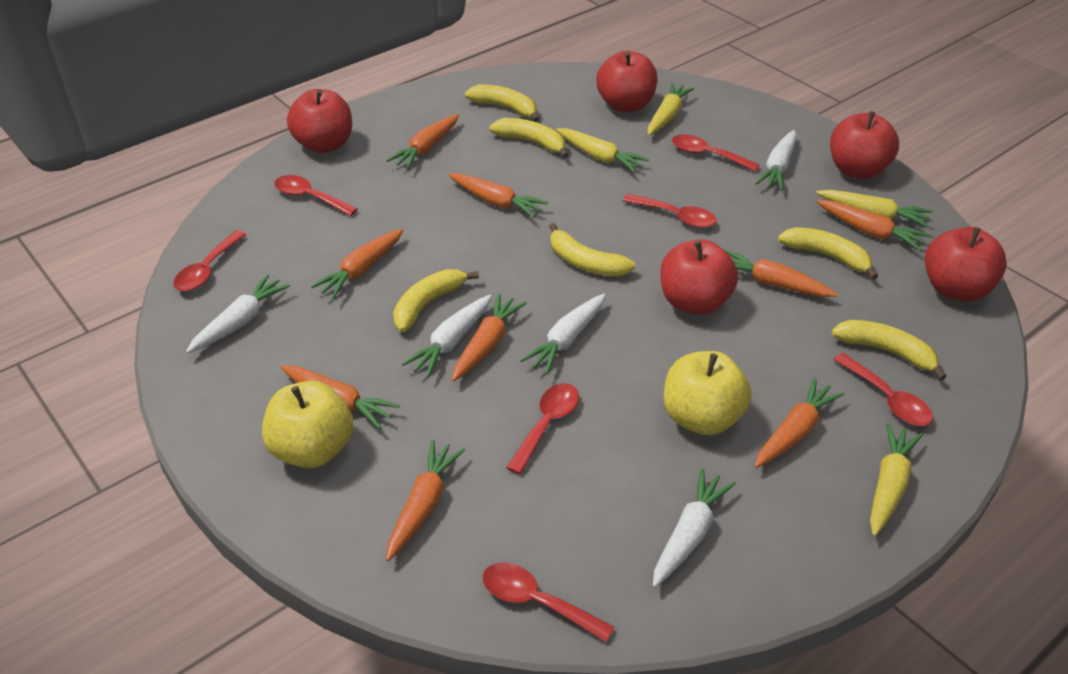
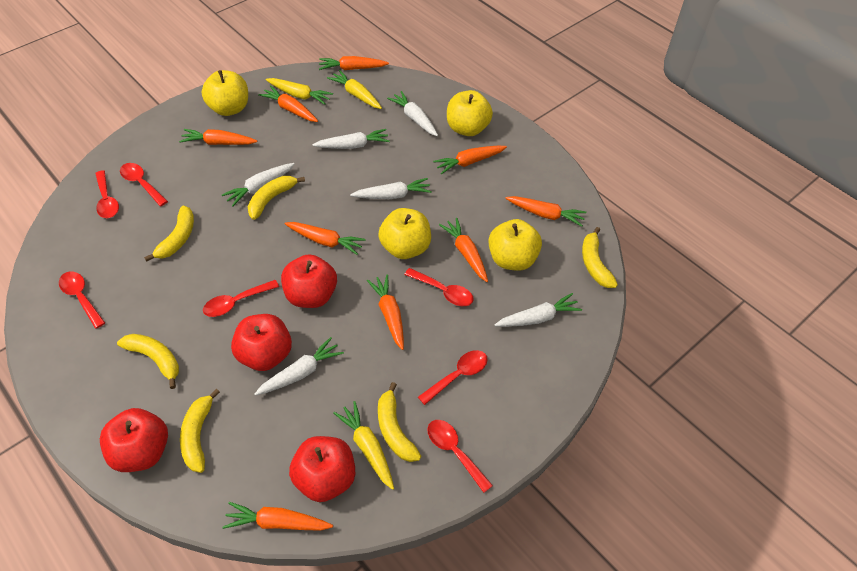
red apple: 5 -> 4
white carrot: 5 -> 6
yellow apple: 2 -> 4
yellow carrot: 4 -> 3

